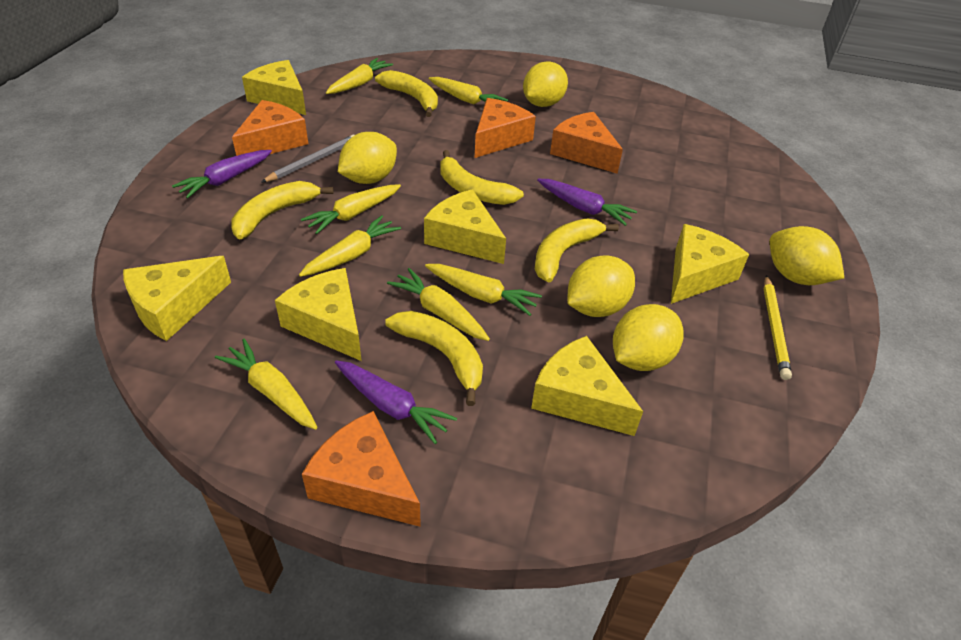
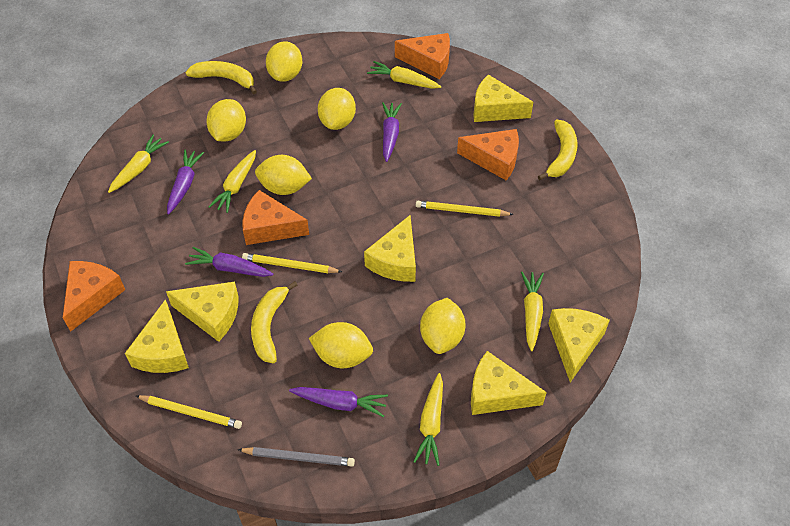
purple carrot: 3 -> 4
yellow banana: 5 -> 3
yellow carrot: 7 -> 5
yellow lemon: 5 -> 6
yellow pencil: 1 -> 3

